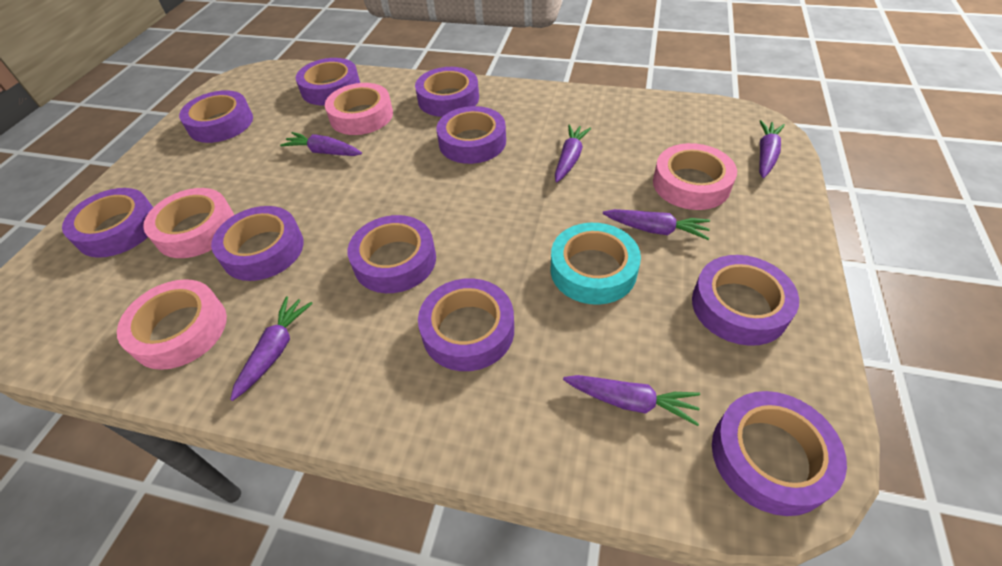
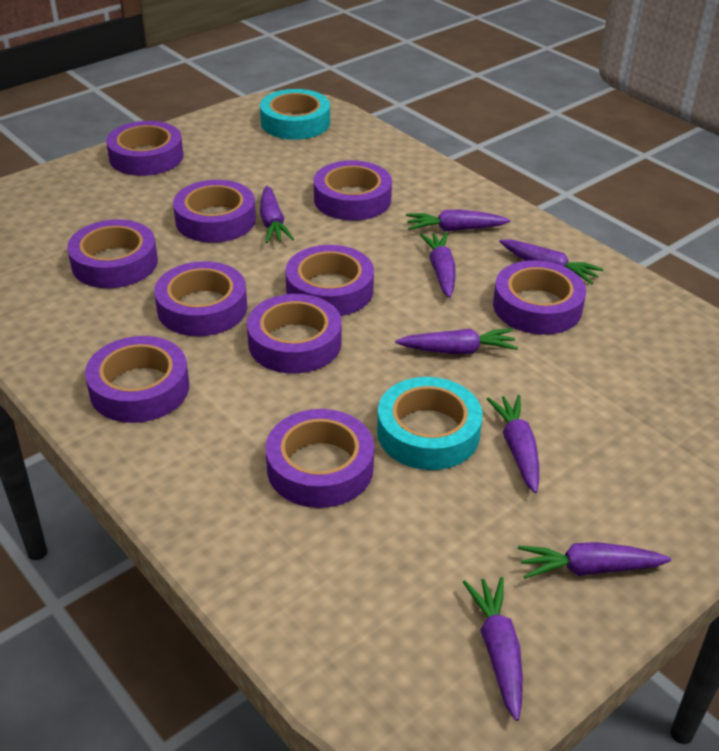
pink tape: 4 -> 0
purple carrot: 6 -> 8
turquoise tape: 1 -> 2

